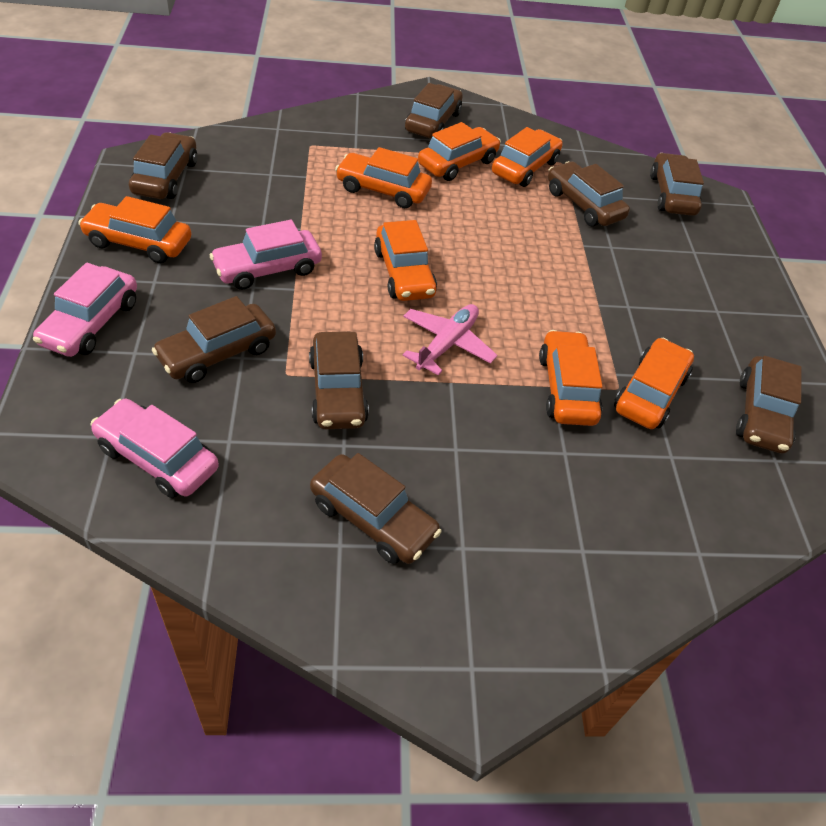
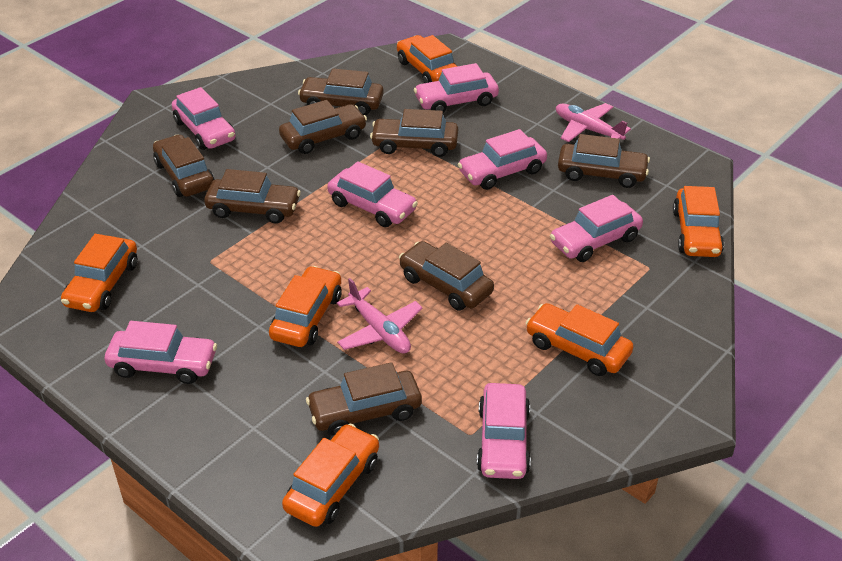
orange car: 7 -> 6
pink car: 3 -> 7
pink plane: 1 -> 2

